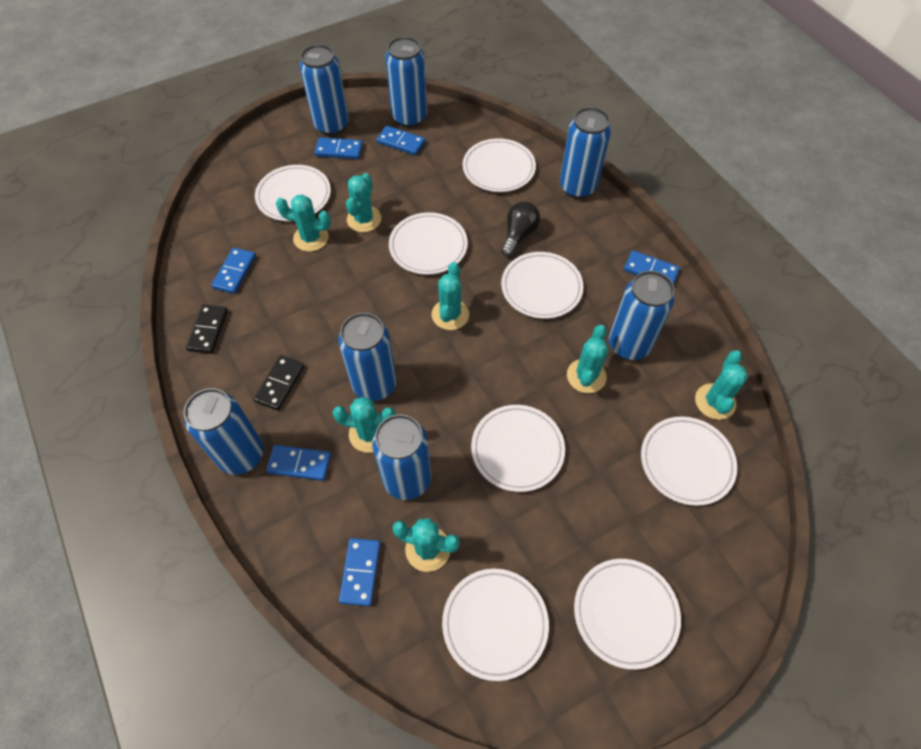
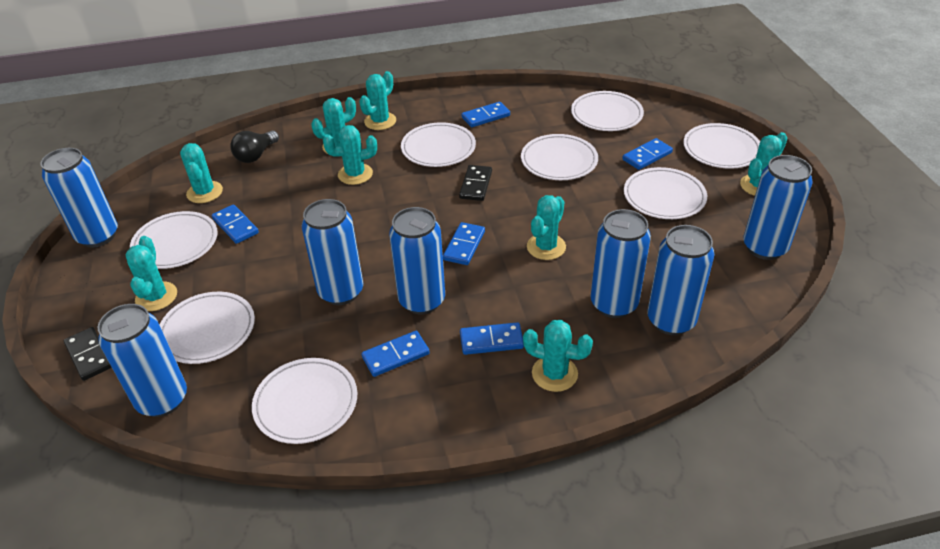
turquoise cactus: 7 -> 8

